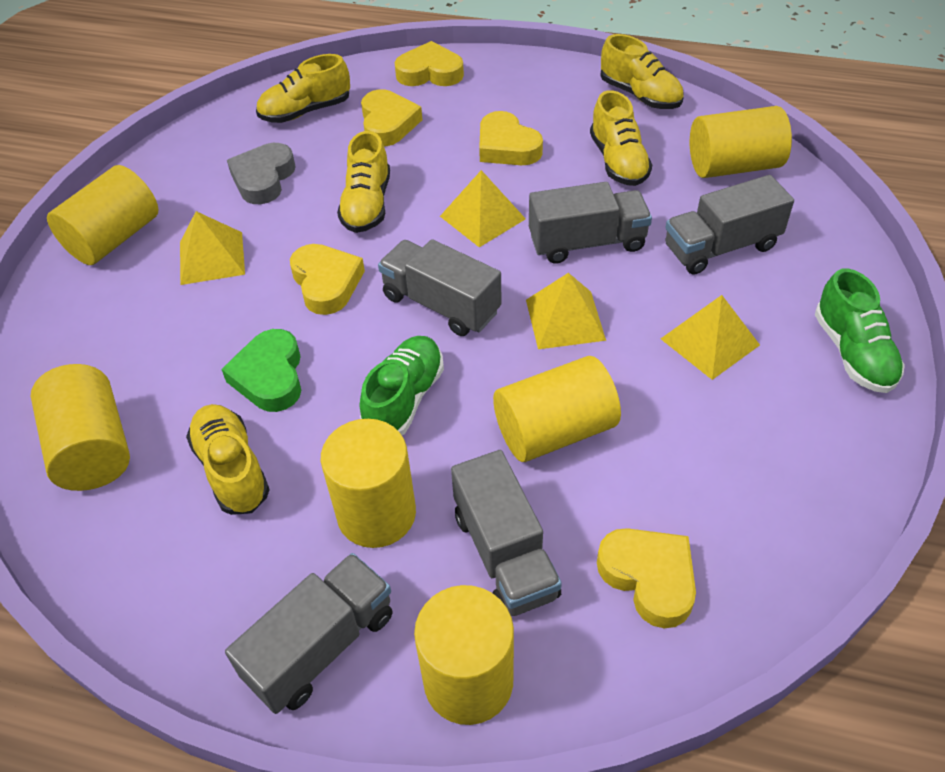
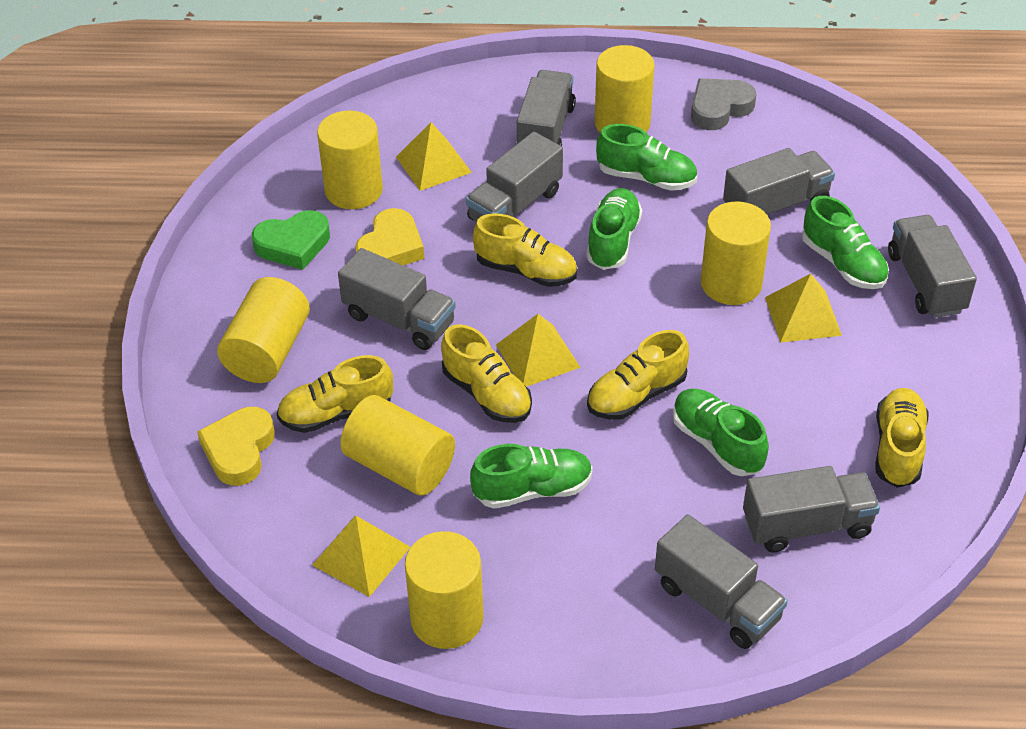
green shoe: 2 -> 5
grey truck: 5 -> 7
yellow heart: 5 -> 2

